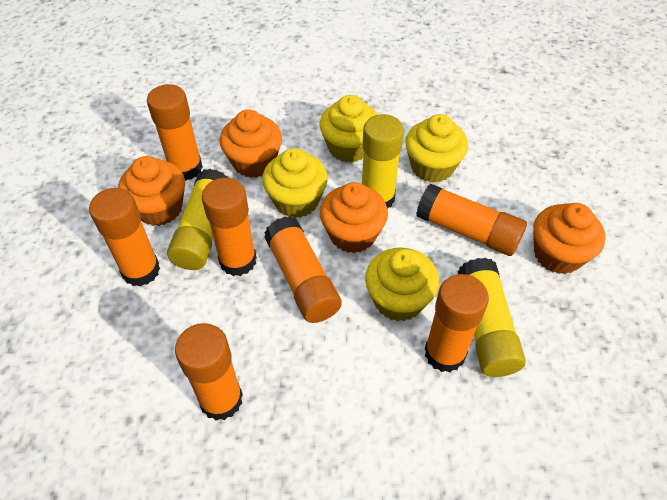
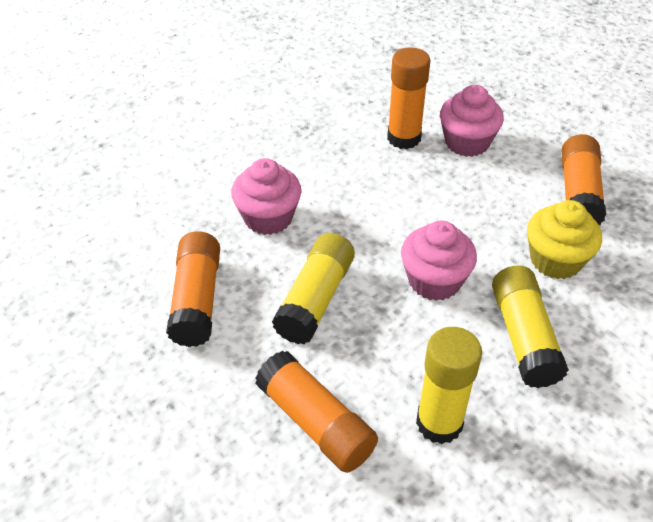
orange cupcake: 4 -> 0
orange glue stick: 7 -> 4
pink cupcake: 0 -> 3
yellow cupcake: 4 -> 1

